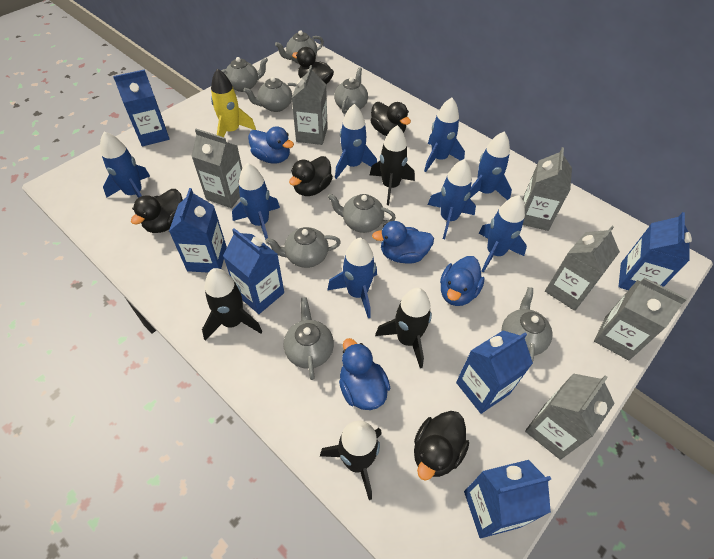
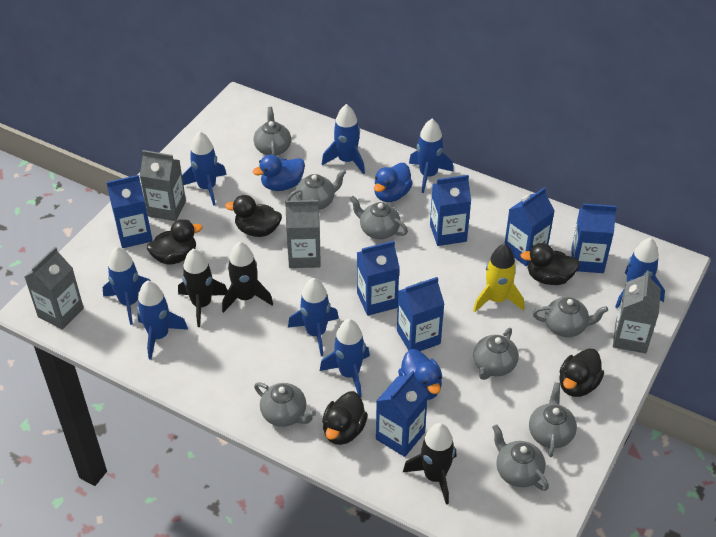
black rocket: 4 -> 3
blue carton: 6 -> 7
blue duck: 4 -> 3
grey carton: 6 -> 4

